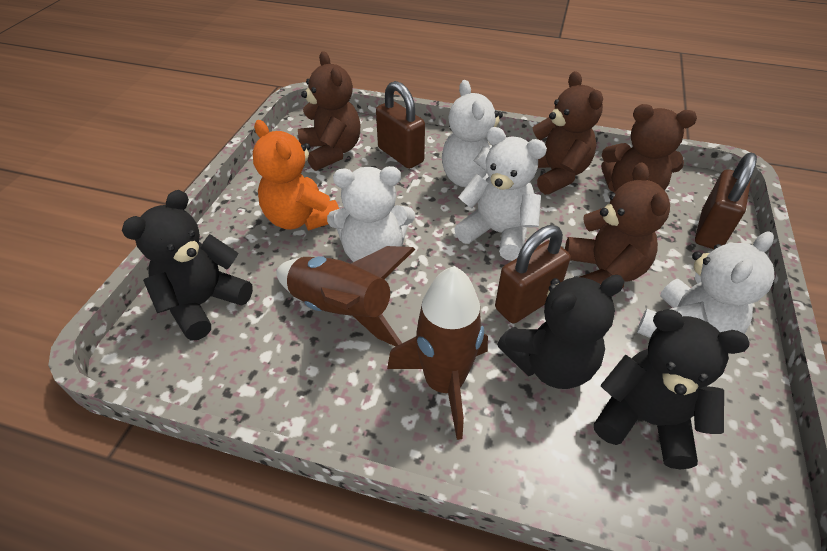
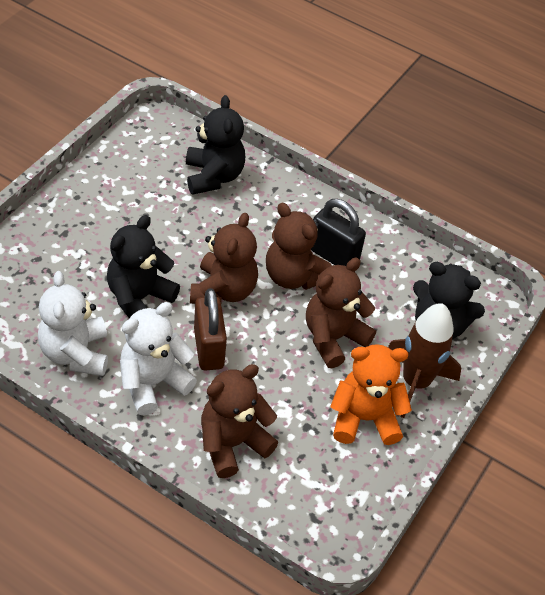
black padlock: 0 -> 1
brown padlock: 3 -> 1
brown rocket: 2 -> 1
white teddy bear: 4 -> 2

